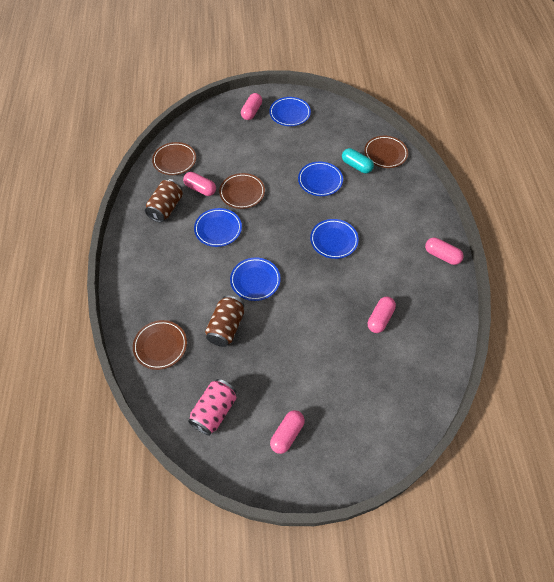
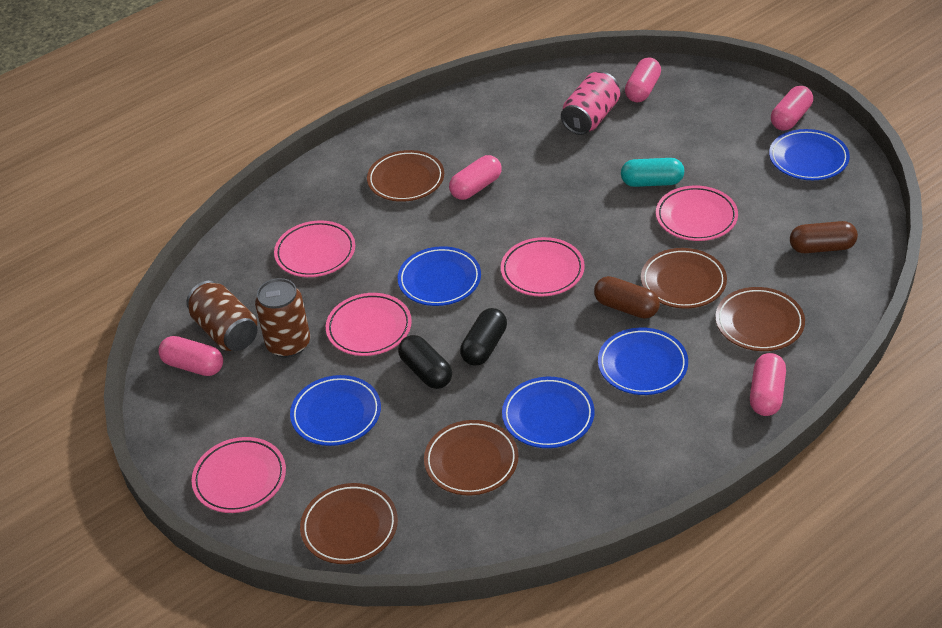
black capsule: 0 -> 2
brown capsule: 0 -> 2
brown plate: 4 -> 5
pink plate: 0 -> 5

